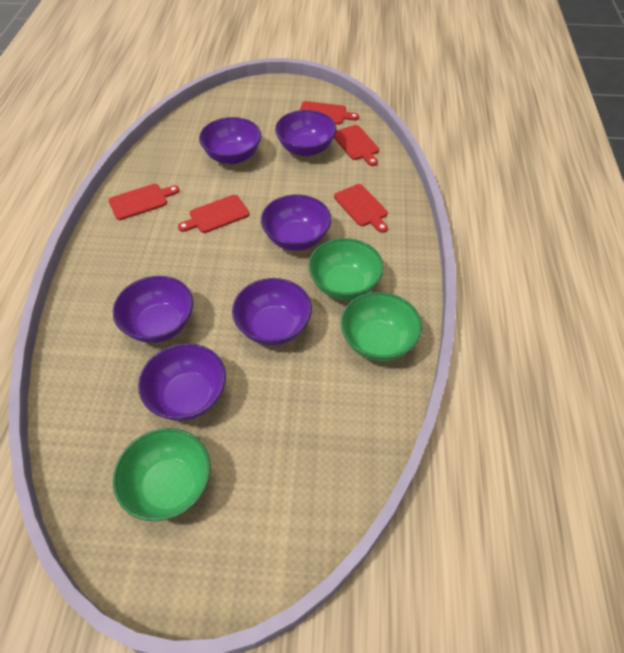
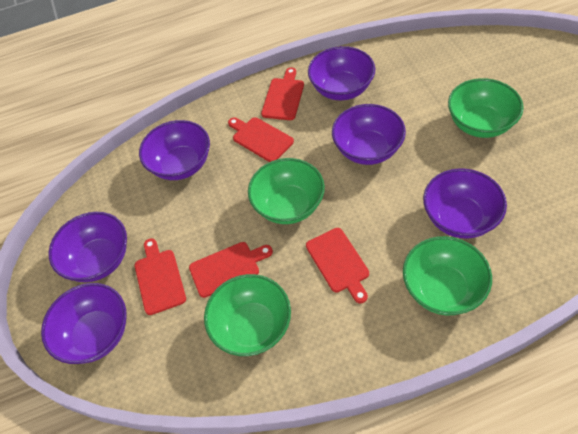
green bowl: 3 -> 4

